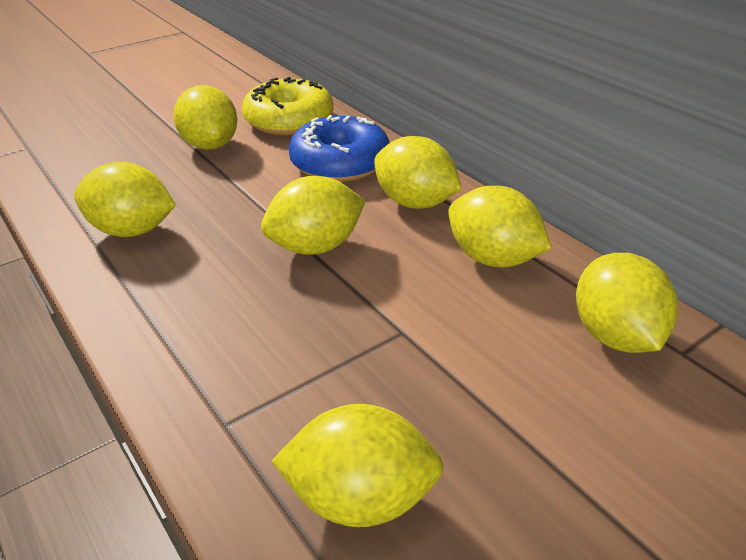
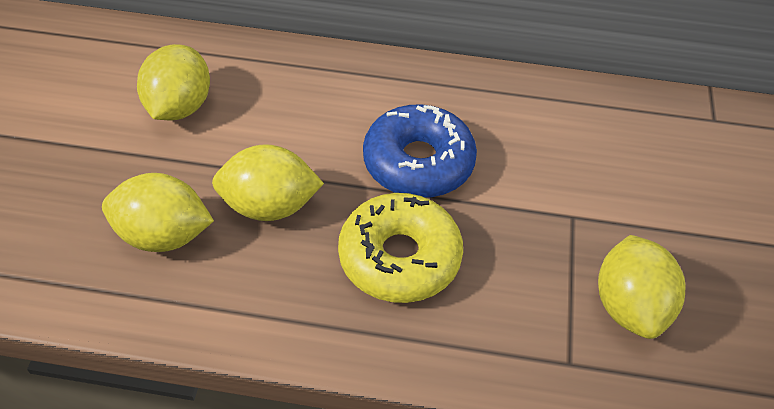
yellow lemon: 7 -> 4

